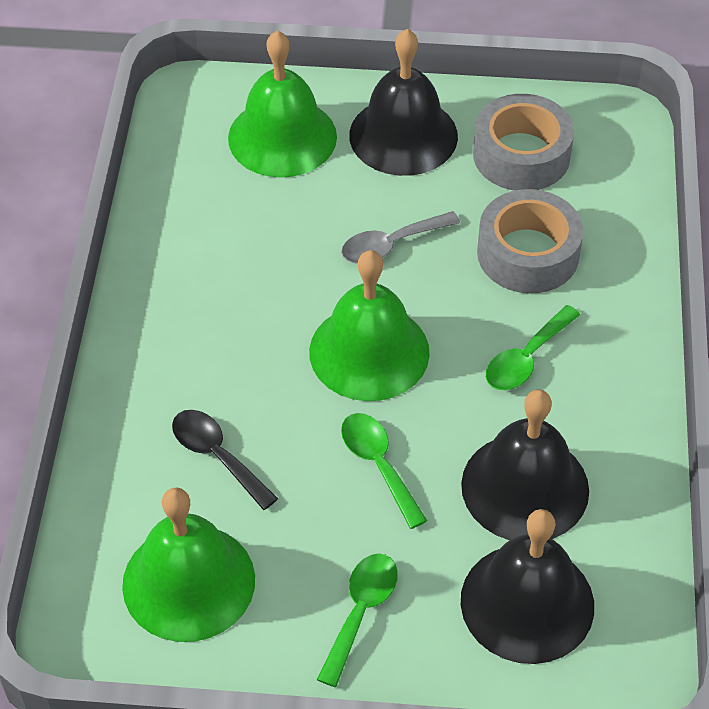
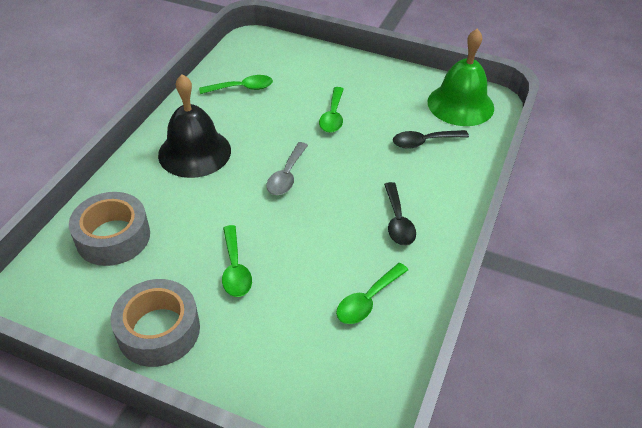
black bell: 3 -> 1
black spoon: 1 -> 2
green bell: 3 -> 1
green spoon: 3 -> 4

